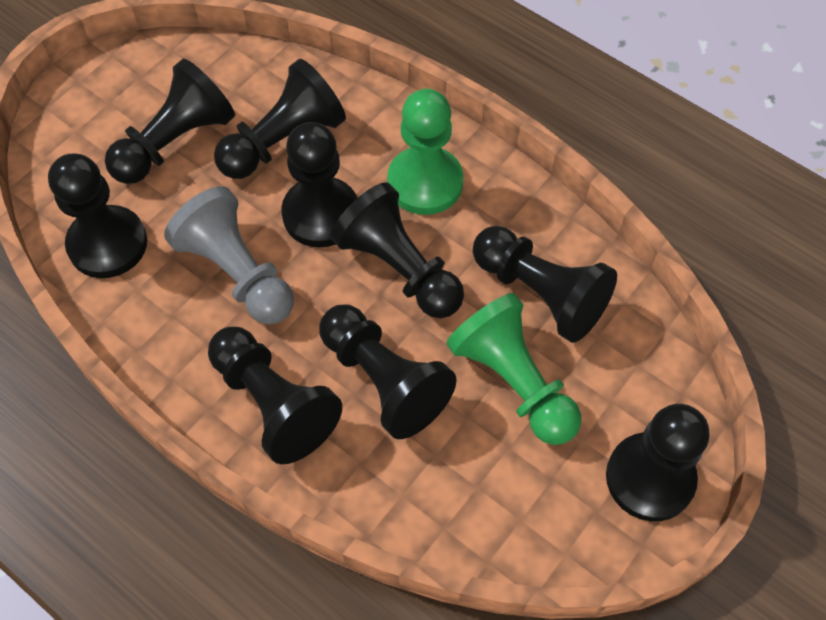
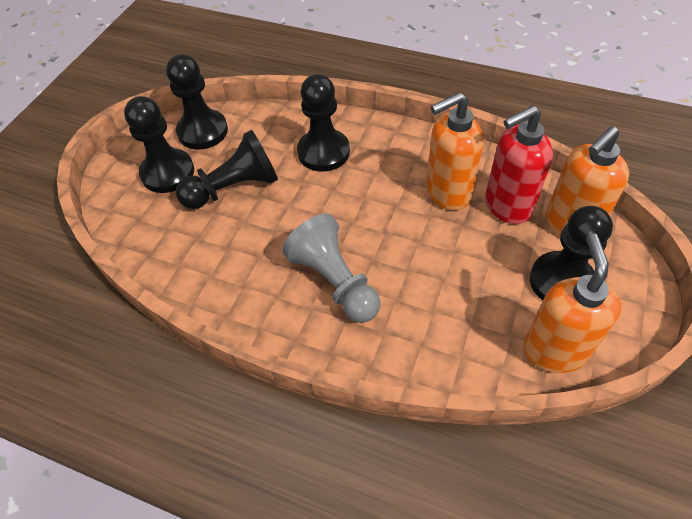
black pawn: 9 -> 5
green pawn: 2 -> 0
orange soap dispenser: 0 -> 3
red soap dispenser: 0 -> 1

